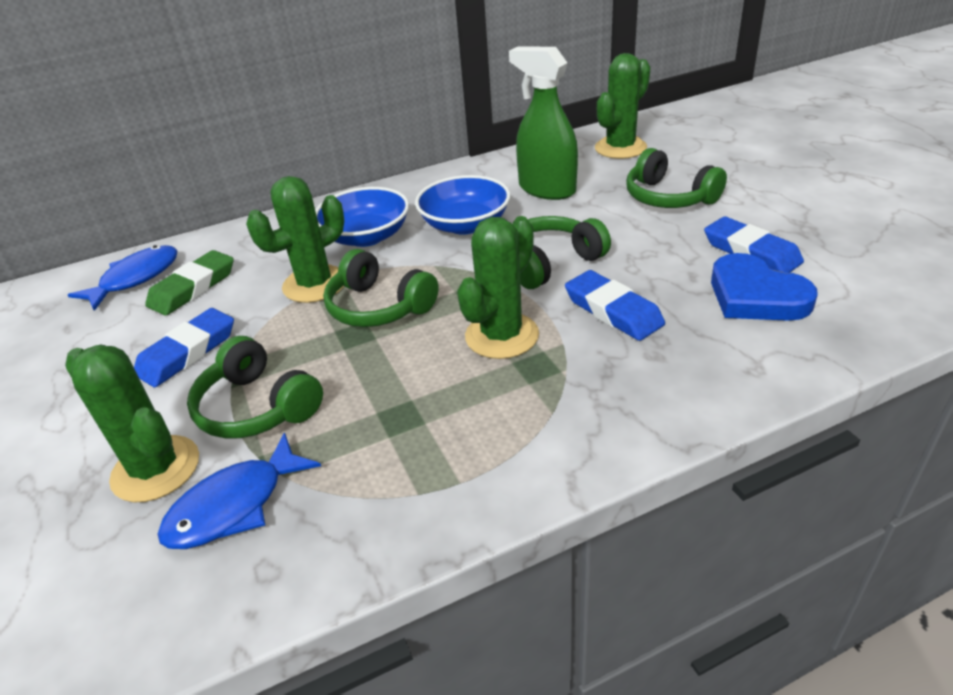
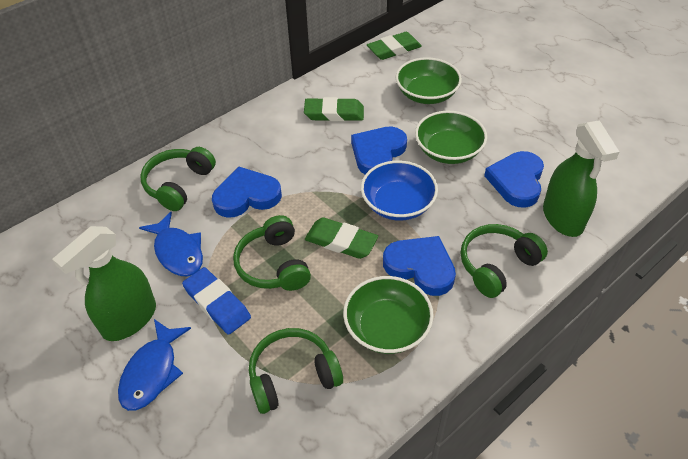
blue bowl: 2 -> 1
blue eraser: 3 -> 1
blue heart: 1 -> 4
green bowl: 0 -> 3
green cactus: 4 -> 0
green eraser: 1 -> 3
green spray bottle: 1 -> 2

